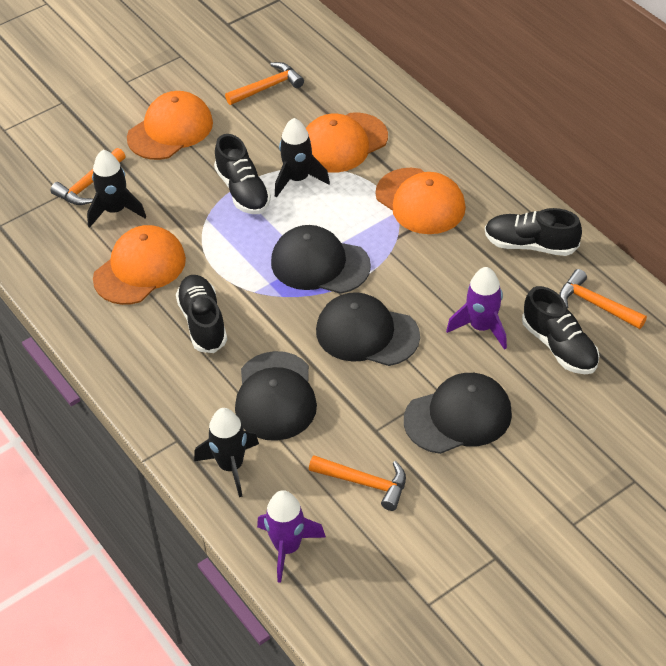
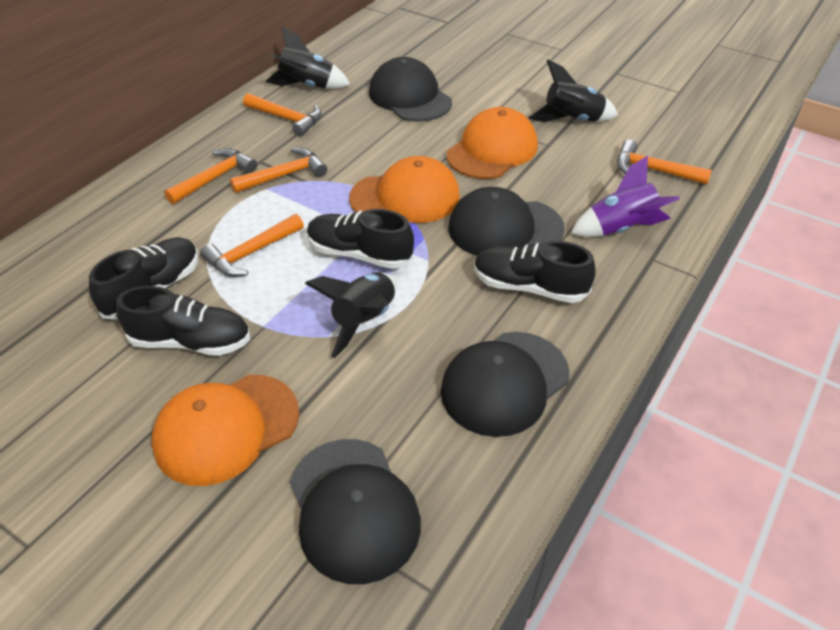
orange cap: 4 -> 3
orange hammer: 4 -> 5
purple rocket: 2 -> 1

